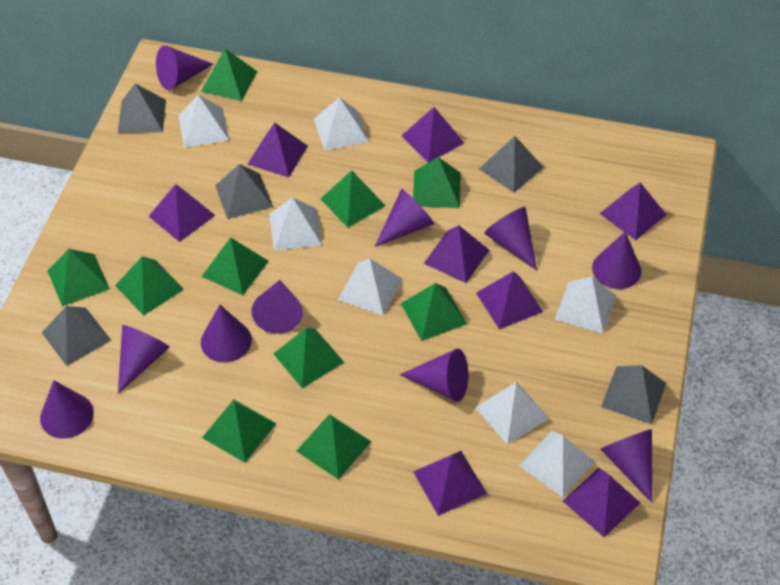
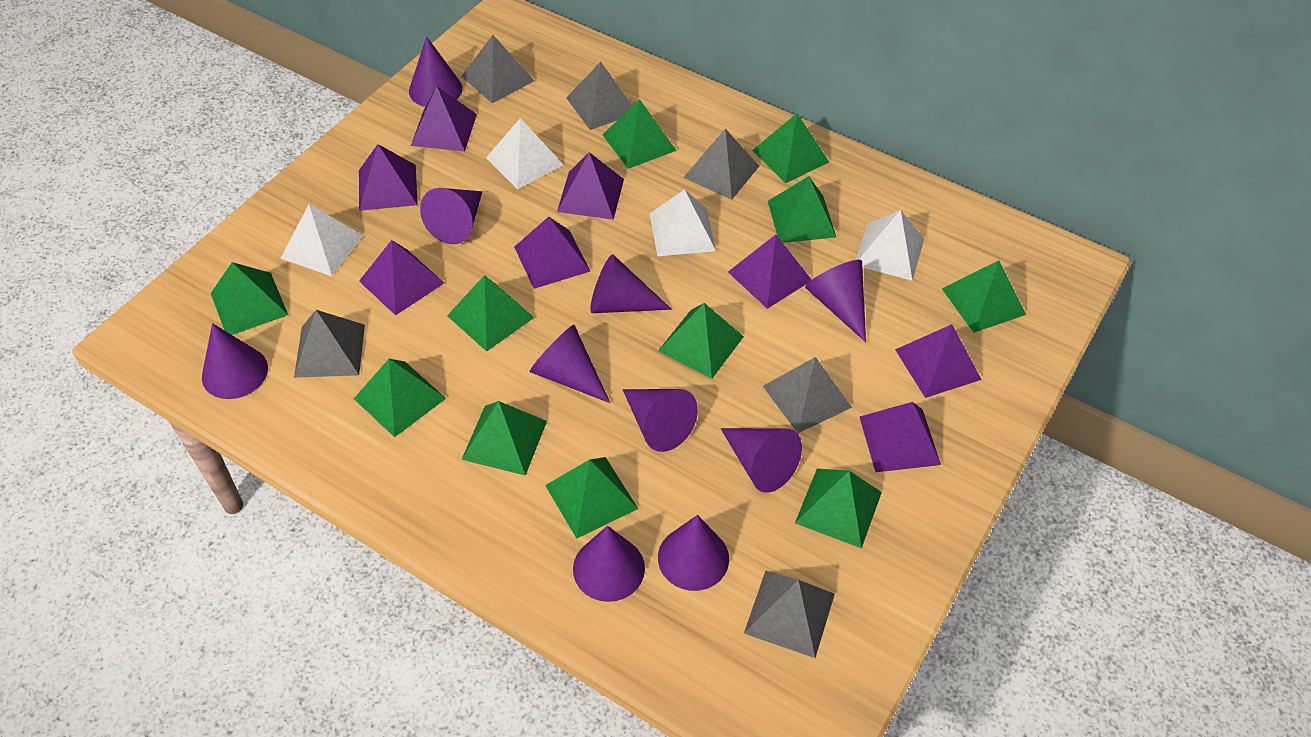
green pyramid: 10 -> 11
grey pyramid: 5 -> 6
white pyramid: 7 -> 4

